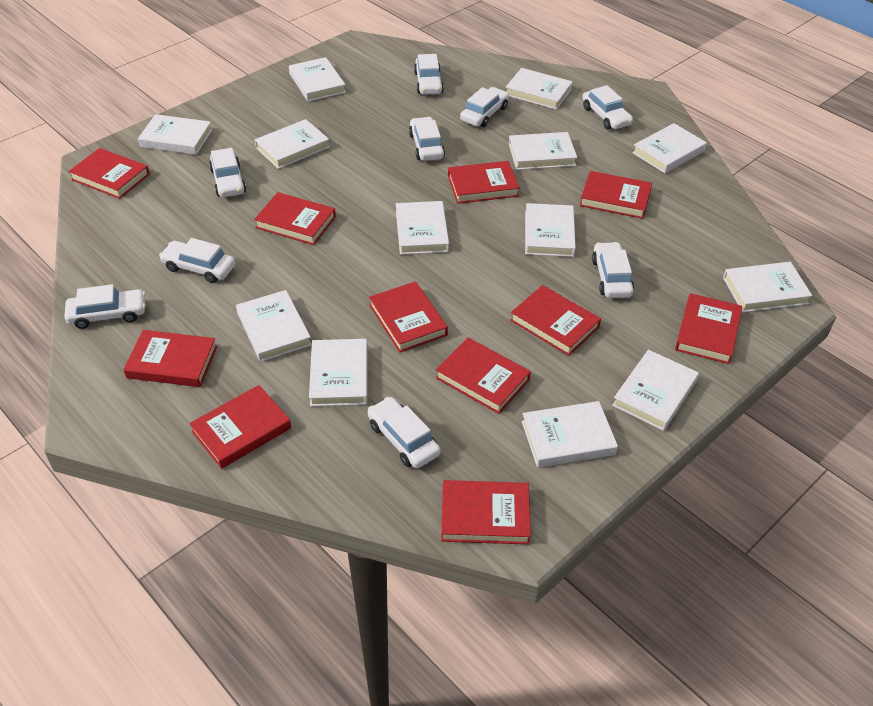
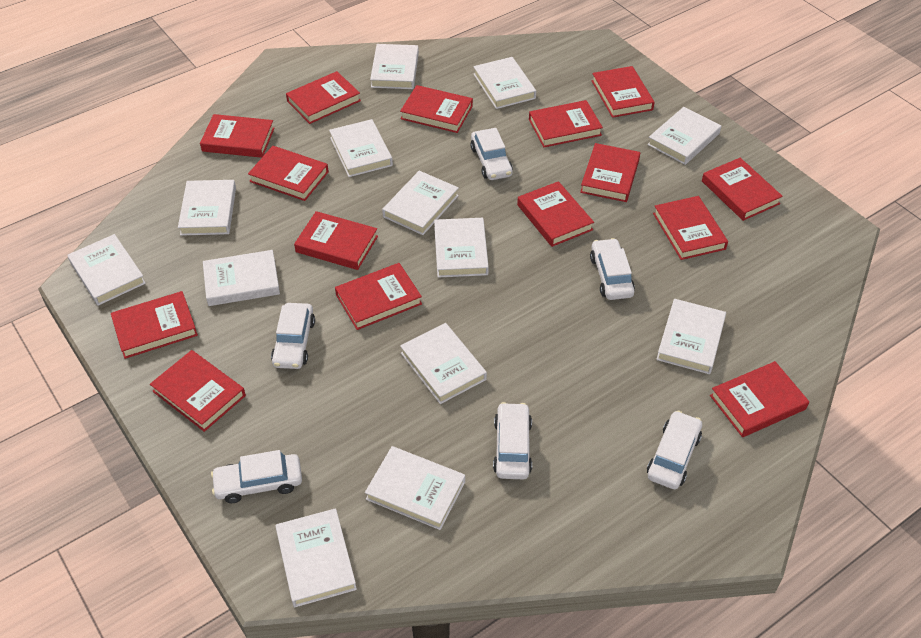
red book: 11 -> 15
white car: 9 -> 6

